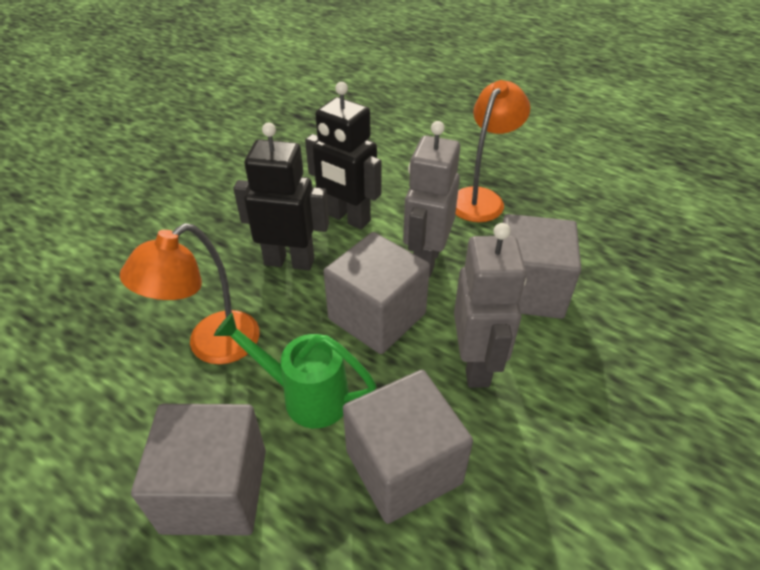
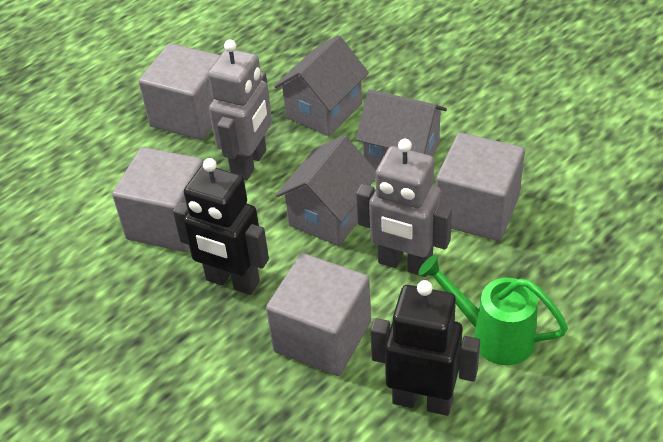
grey house: 0 -> 3
orange lamp: 2 -> 0

